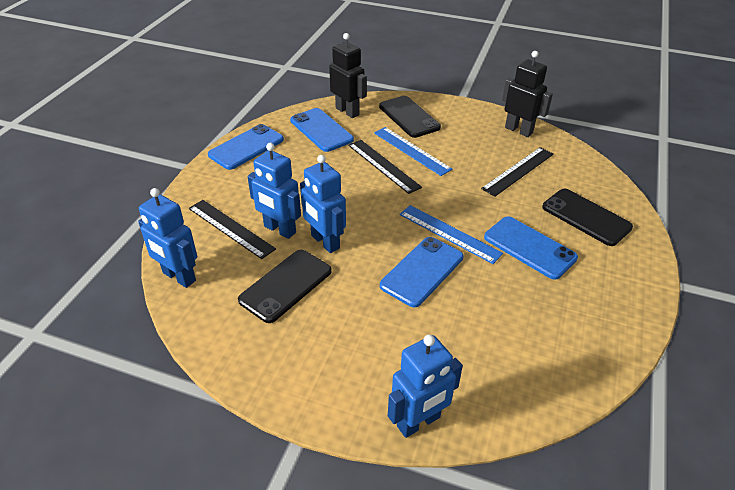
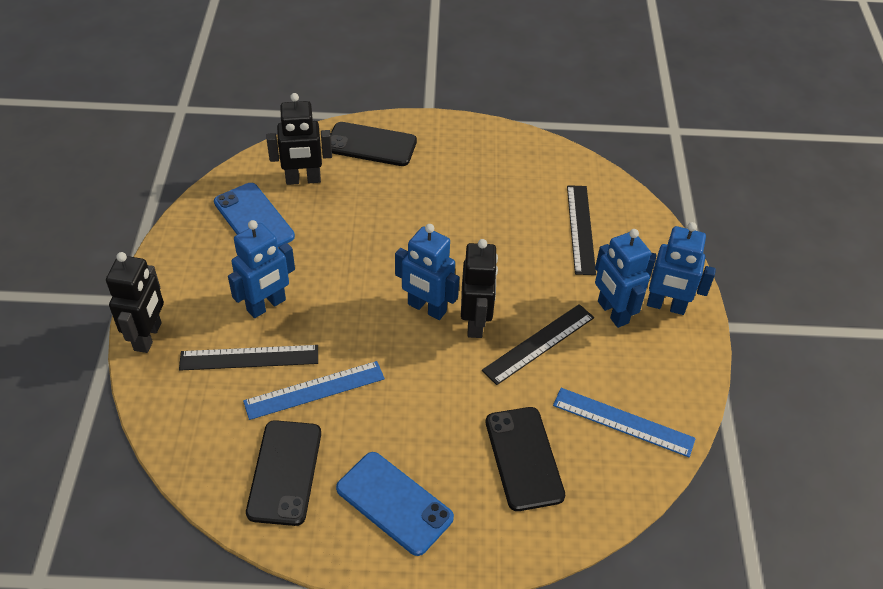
black robot: 2 -> 3
blue phone: 4 -> 2

